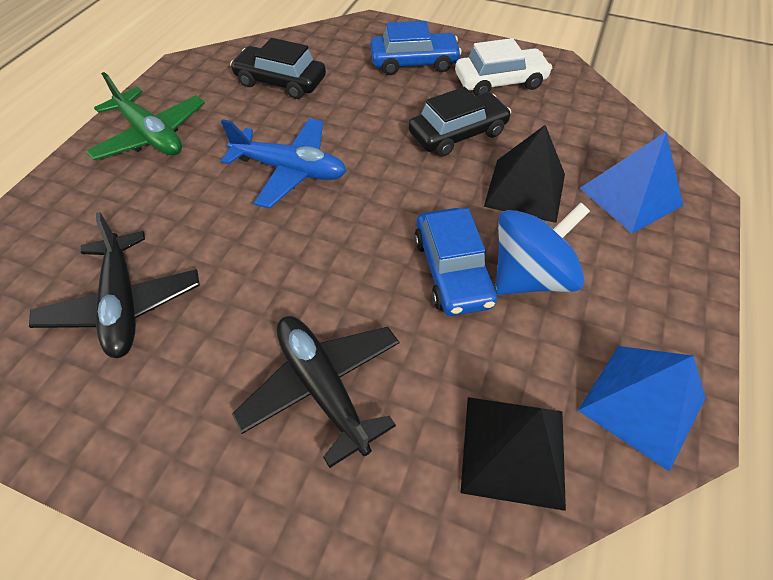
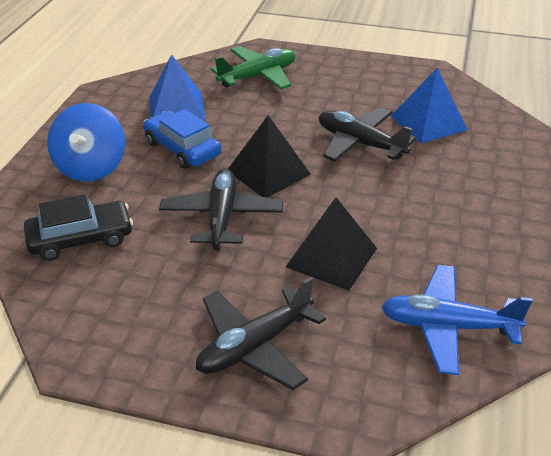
black car: 2 -> 1
black plane: 2 -> 3
blue car: 2 -> 1
white car: 1 -> 0

